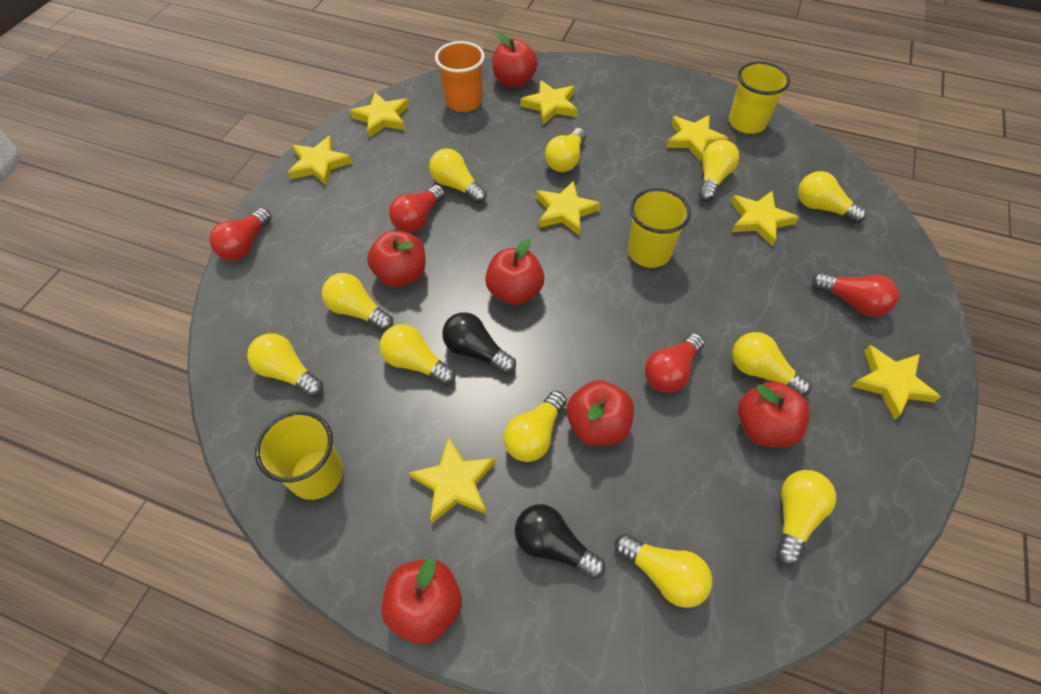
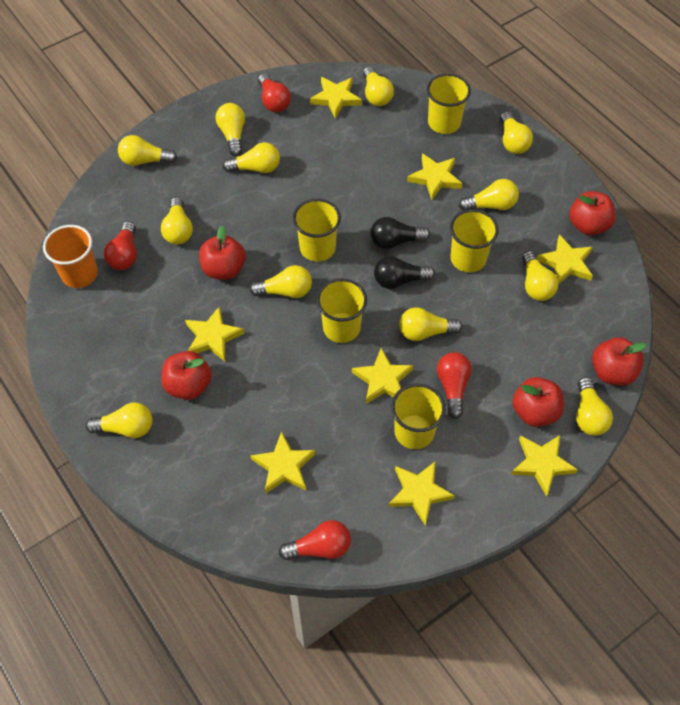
red apple: 6 -> 5
yellow cup: 3 -> 5
yellow light bulb: 11 -> 12

